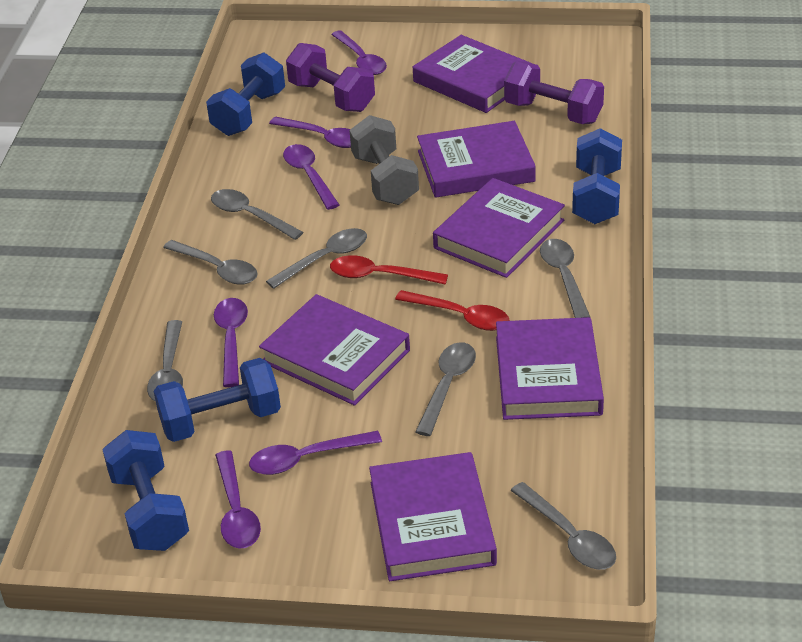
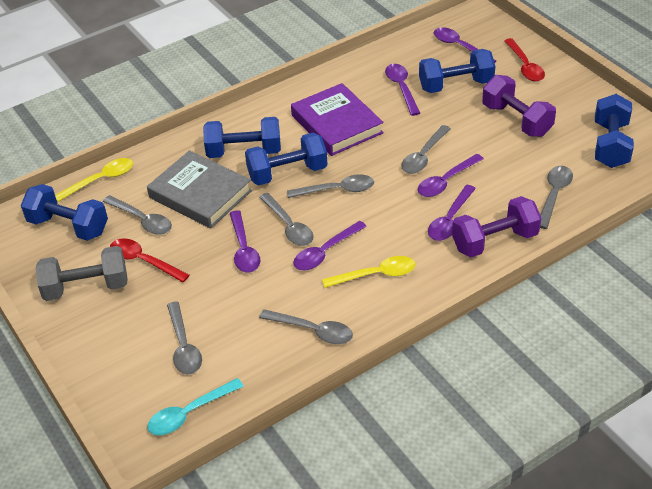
blue dumbbell: 4 -> 5
grey book: 0 -> 1
purple book: 6 -> 1
turquoise spoon: 0 -> 1
yellow spoon: 0 -> 2

